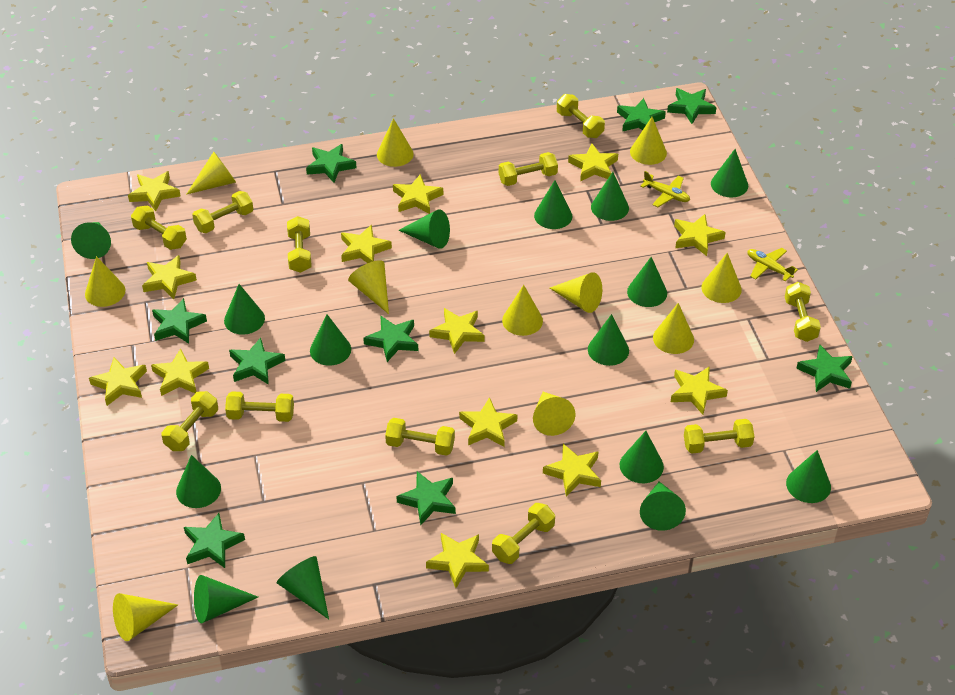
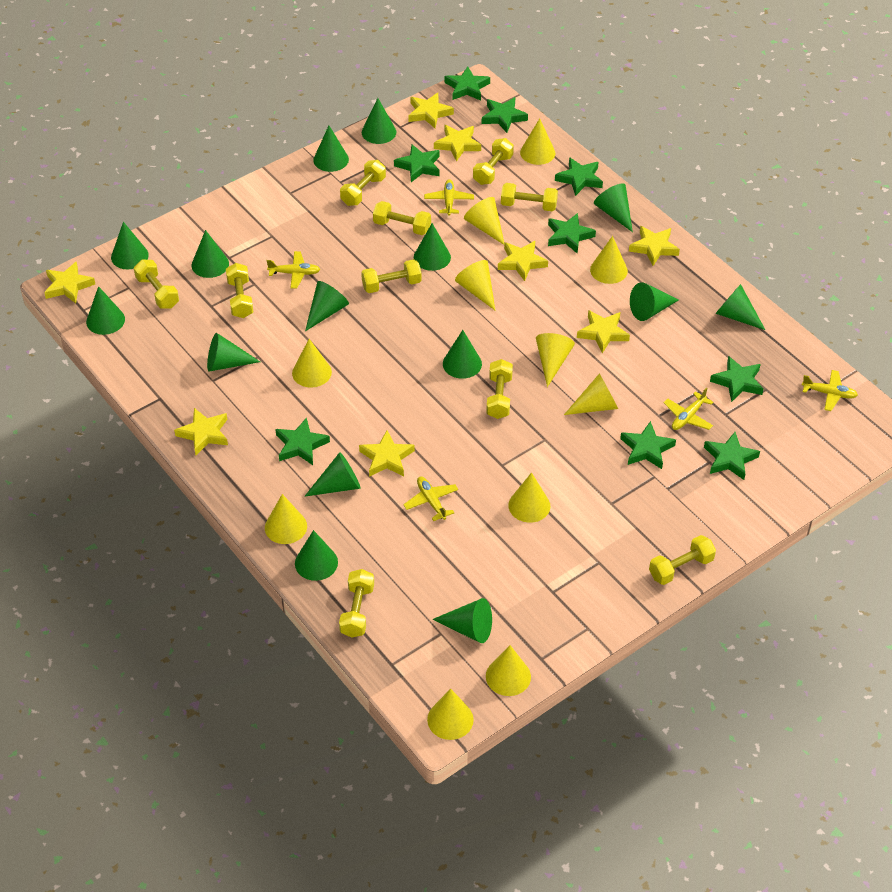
yellow dumbbell: 11 -> 10
yellow plane: 2 -> 5
yellow star: 13 -> 8

